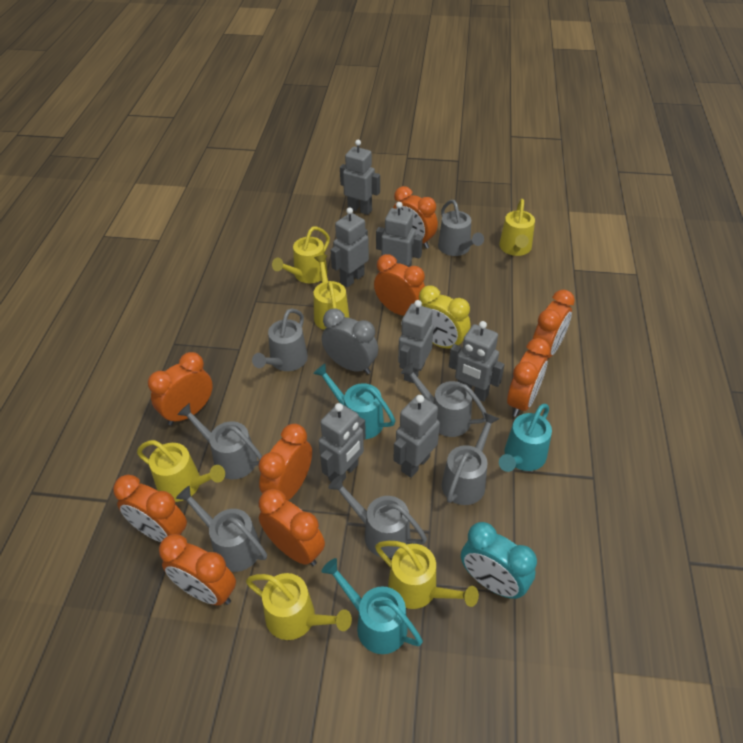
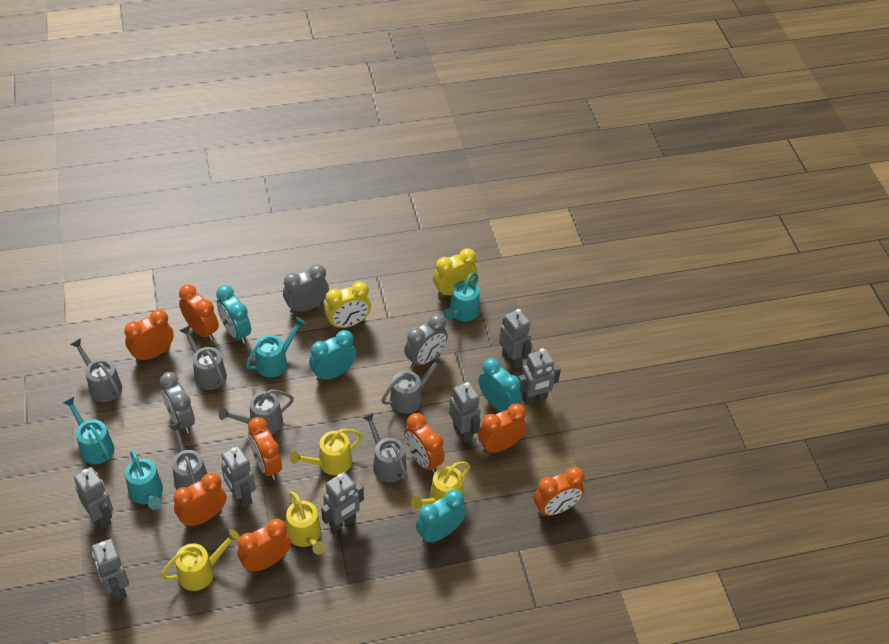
grey clock: 1 -> 3
grey watering can: 7 -> 6
orange clock: 9 -> 8
turquoise clock: 1 -> 4
turquoise watering can: 3 -> 4
yellow clock: 1 -> 2
yellow watering can: 6 -> 4

